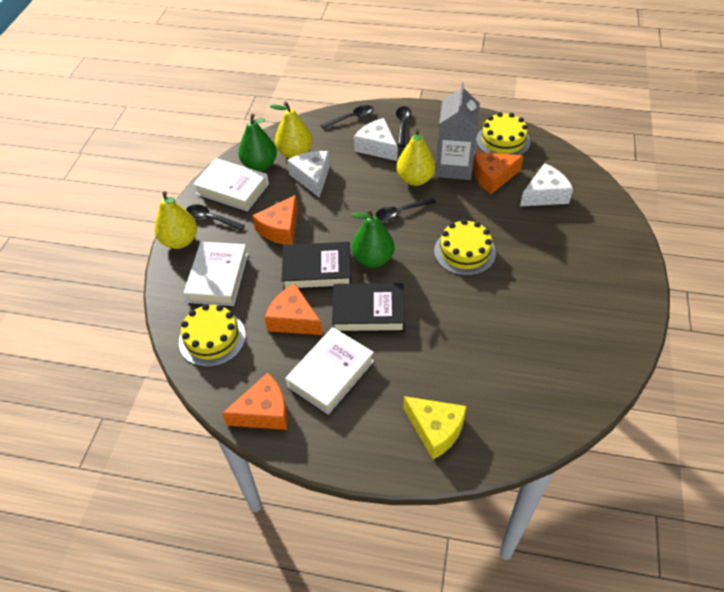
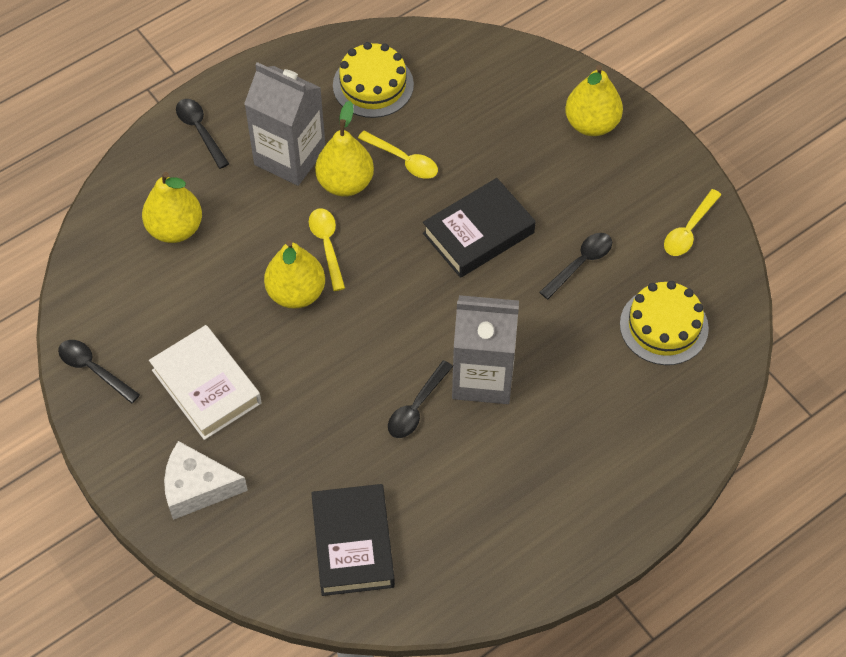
green pear: 2 -> 0
grey carton: 1 -> 2
orange cheese: 4 -> 0
white book: 3 -> 1
white cheese: 3 -> 1
yellow cake: 3 -> 2
yellow cheese: 1 -> 0
yellow pear: 3 -> 4
yellow spoon: 0 -> 3

